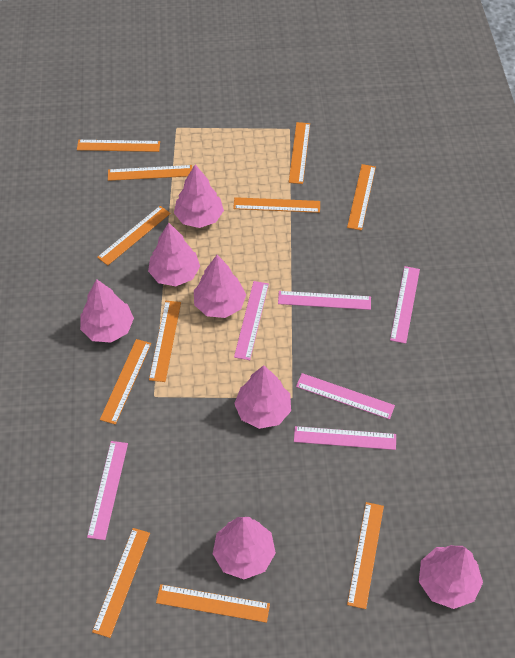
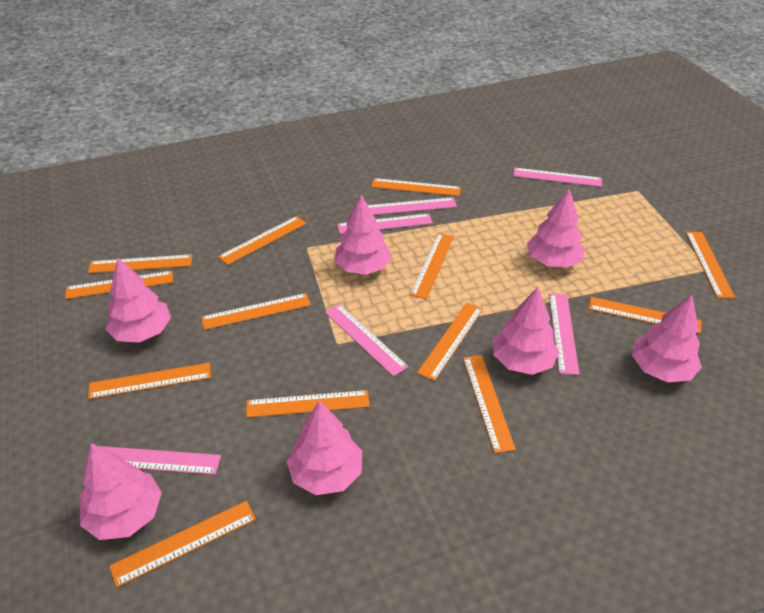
orange ruler: 11 -> 13

